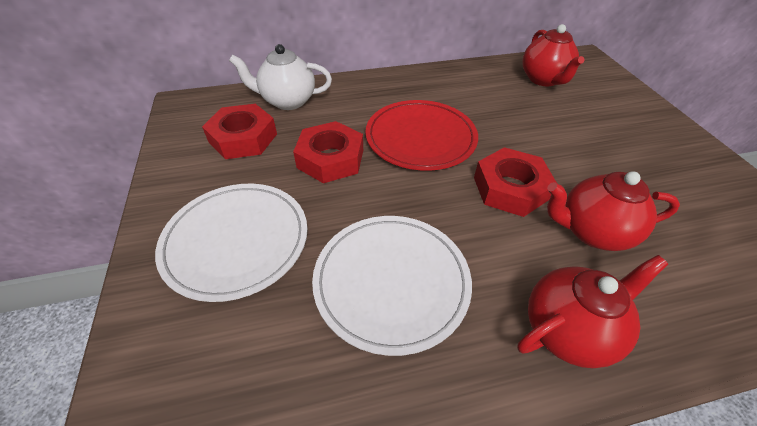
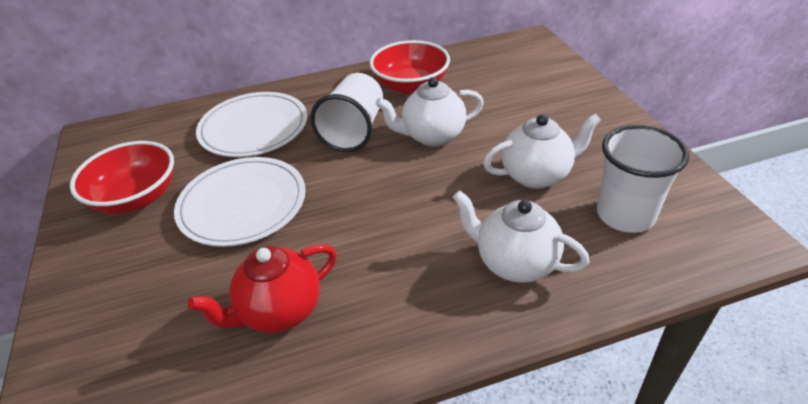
red bowl: 0 -> 2
red nut: 3 -> 0
red plate: 1 -> 0
red teapot: 3 -> 1
white cup: 0 -> 2
white teapot: 1 -> 3

